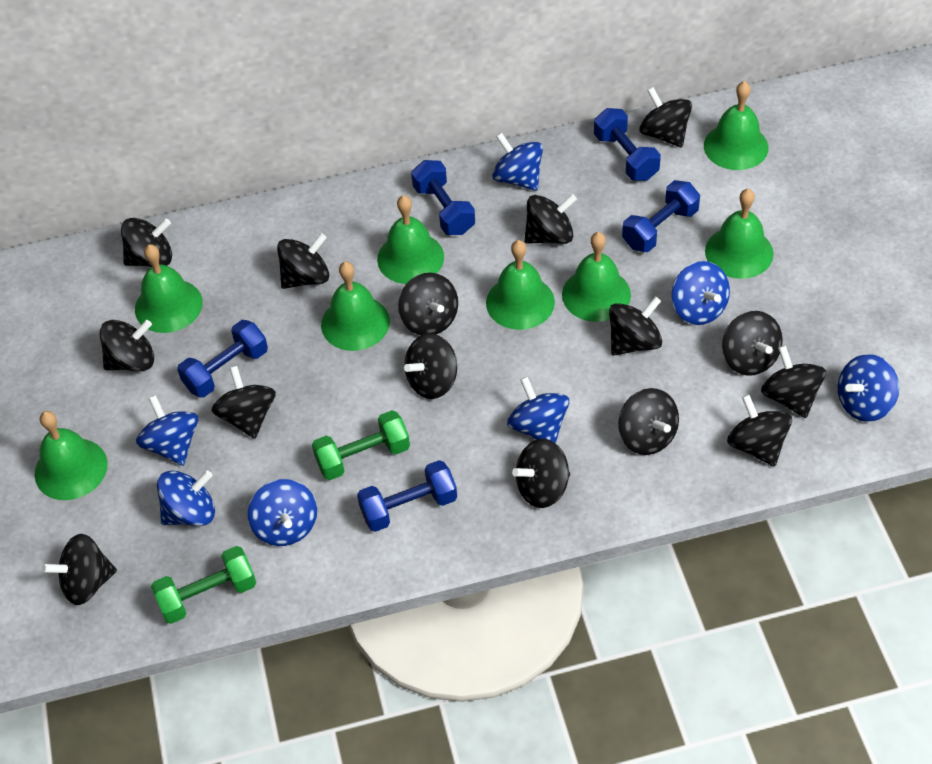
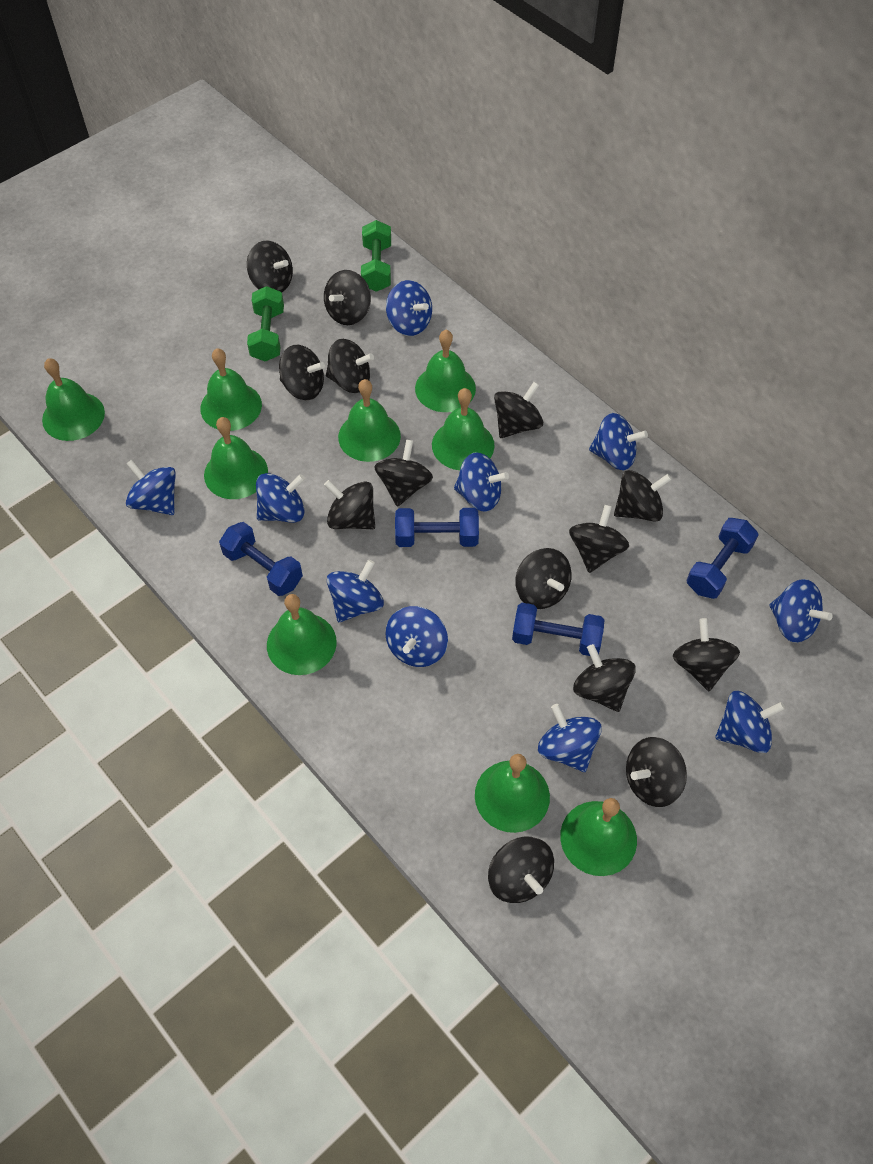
black spinning top: 15 -> 14
blue dumbbell: 5 -> 4
blue spinning top: 7 -> 10
green bell: 8 -> 9

